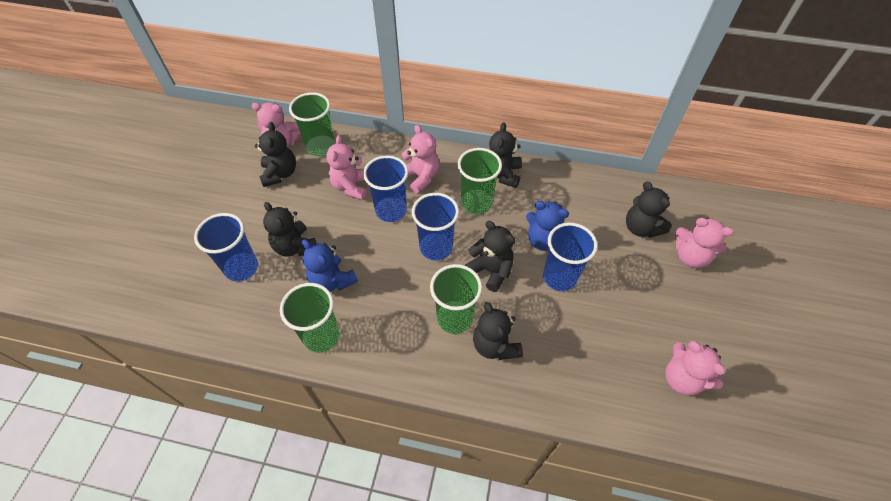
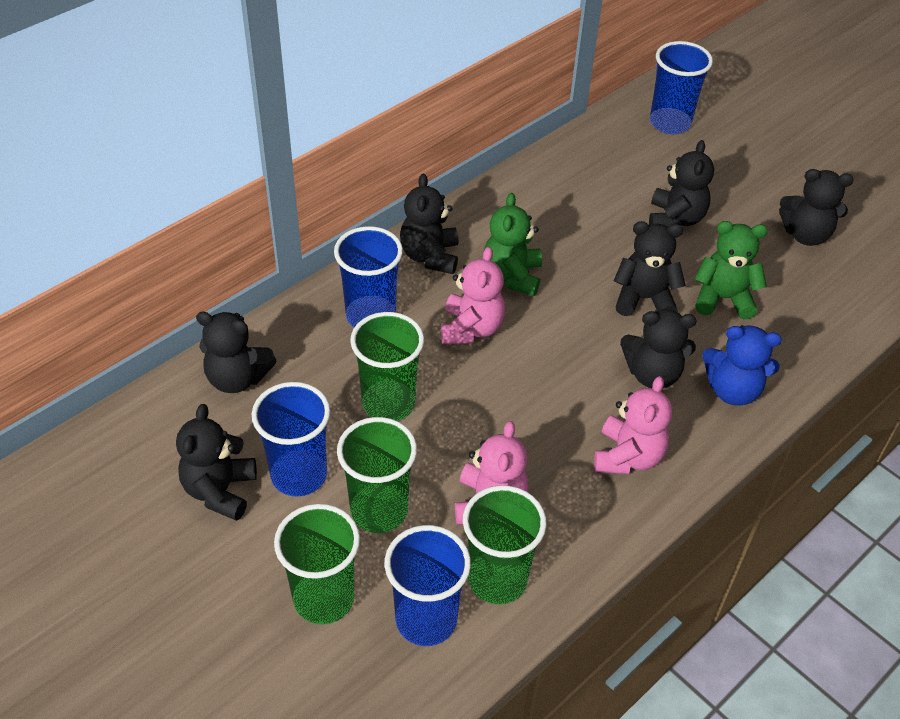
black teddy bear: 6 -> 7
blue teddy bear: 2 -> 1
green teddy bear: 0 -> 2
pink teddy bear: 5 -> 3

